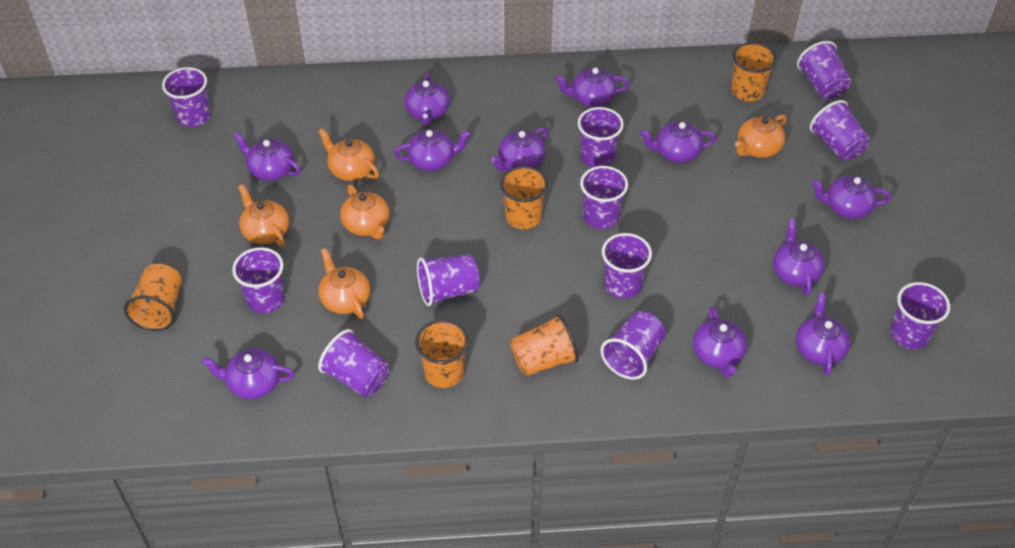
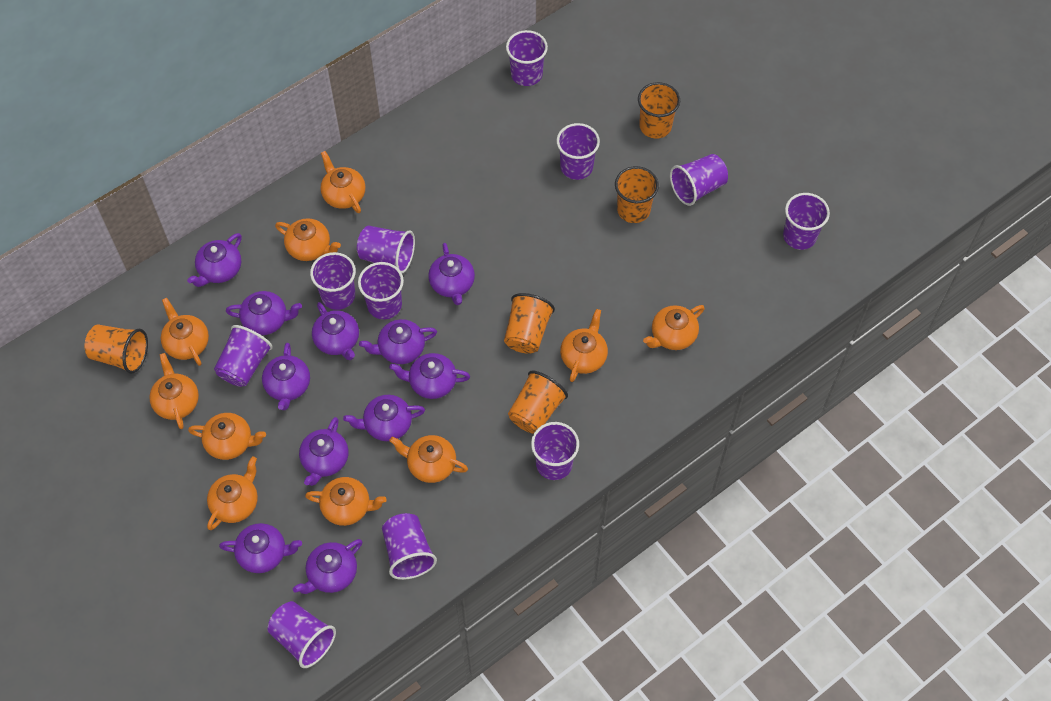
orange teapot: 5 -> 10

